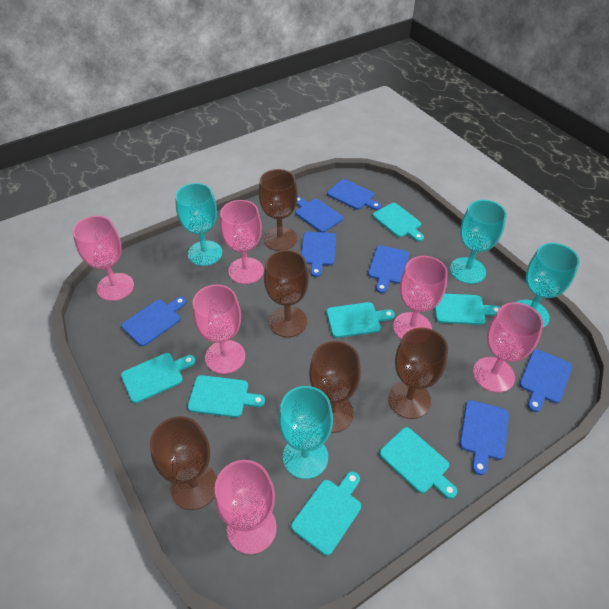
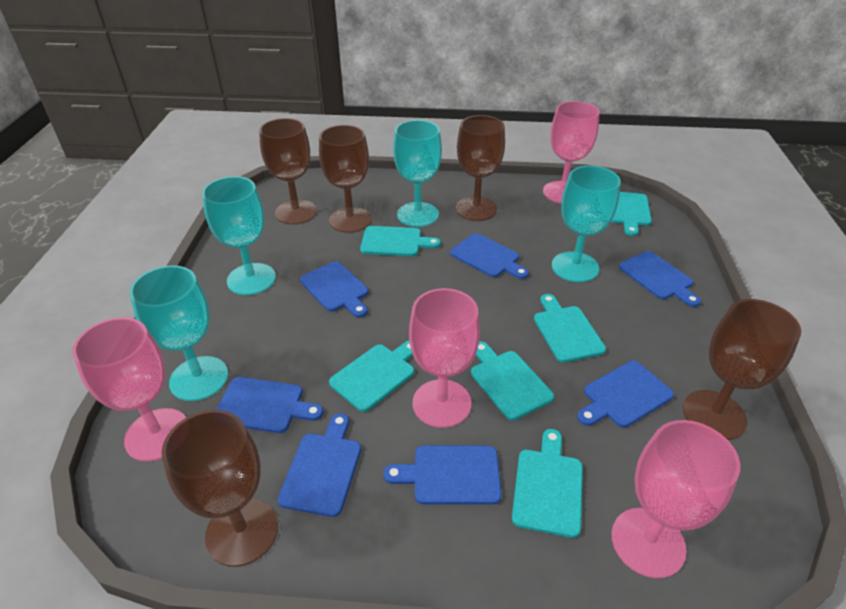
pink goblet: 6 -> 4
turquoise cutting board: 7 -> 6

